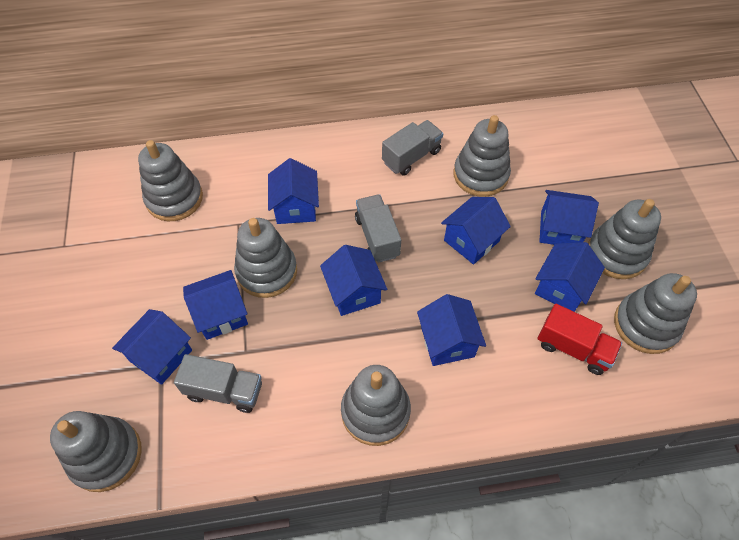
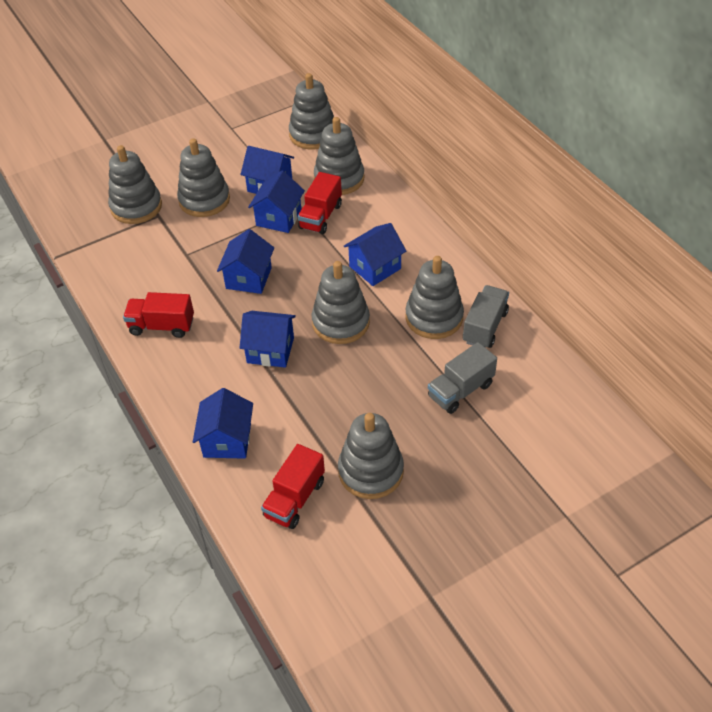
blue house: 8 -> 6
grey truck: 3 -> 2
red truck: 1 -> 3

